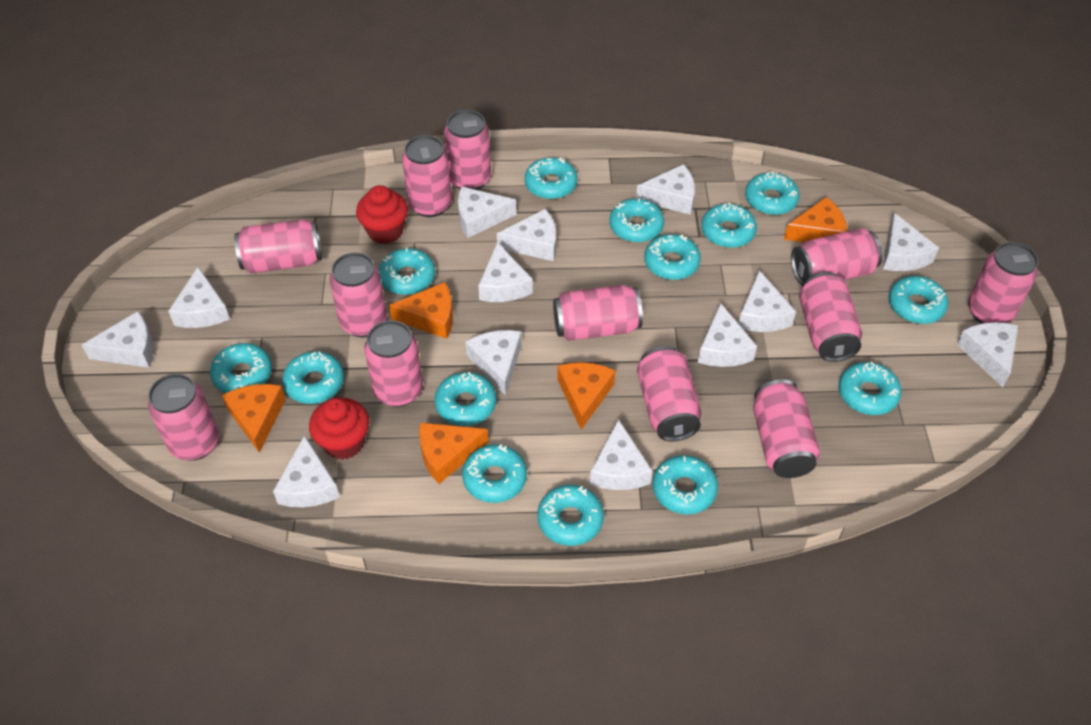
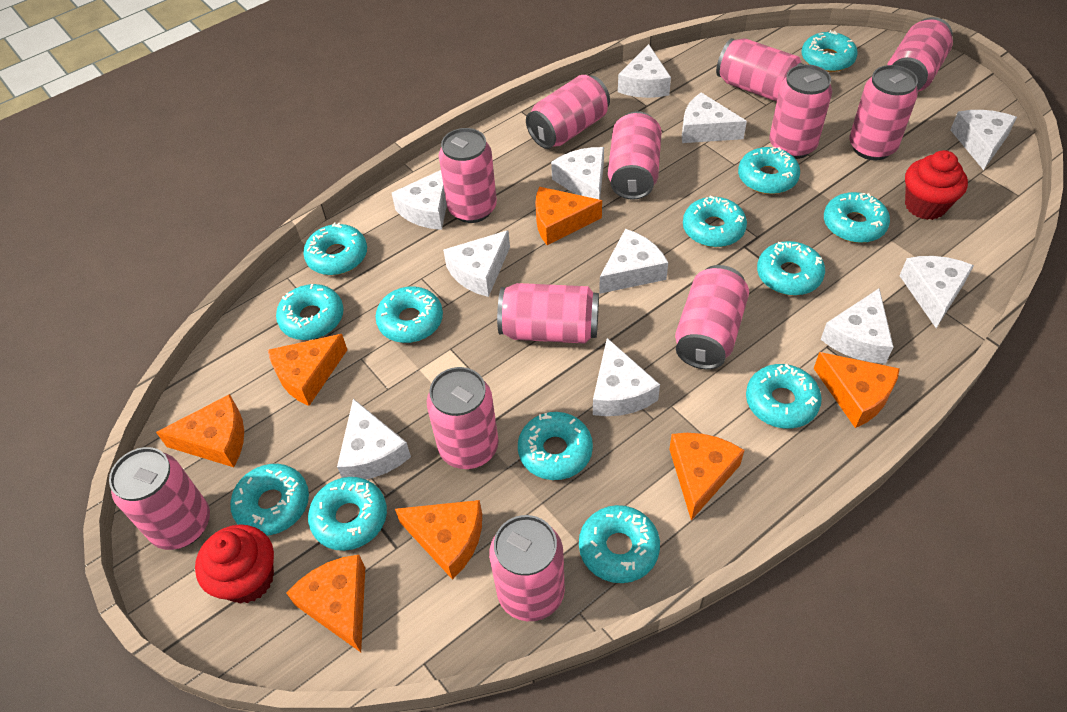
orange cheese: 5 -> 7
turquoise donut: 14 -> 13
white cheese: 13 -> 11

